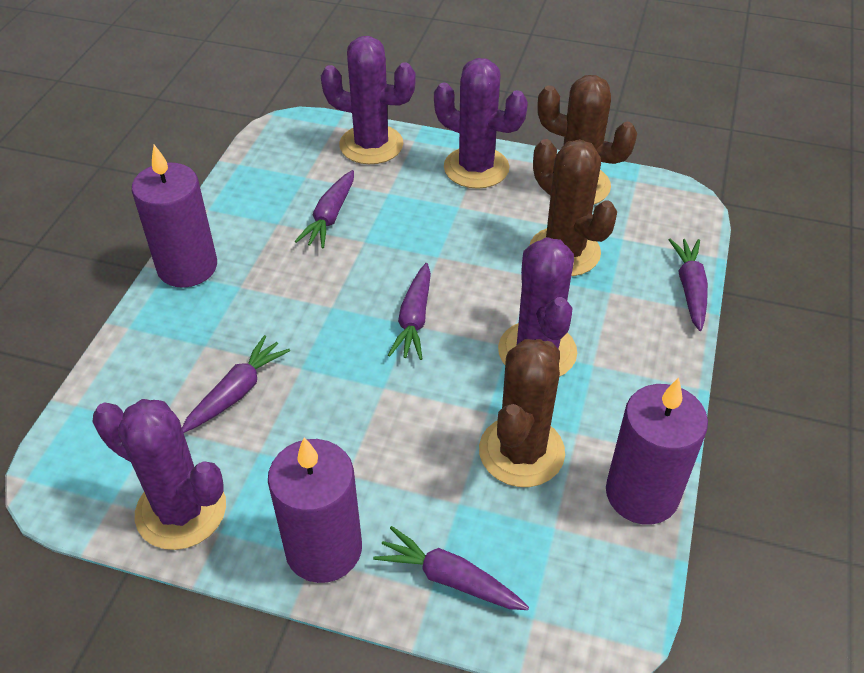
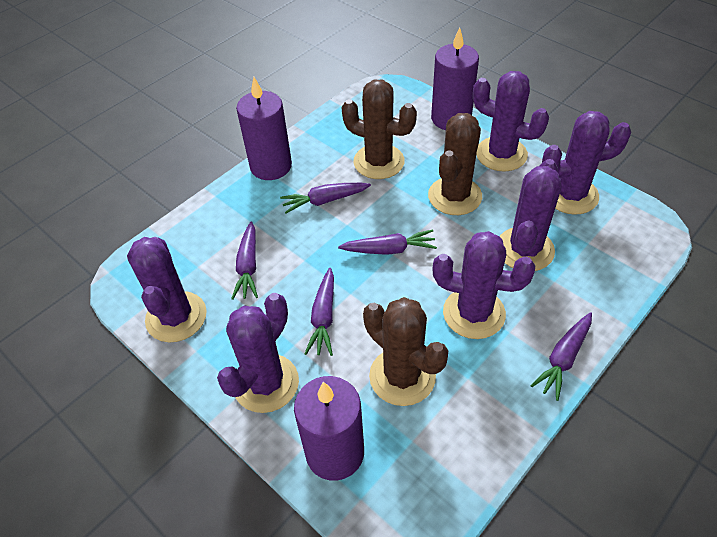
purple cactus: 4 -> 6

